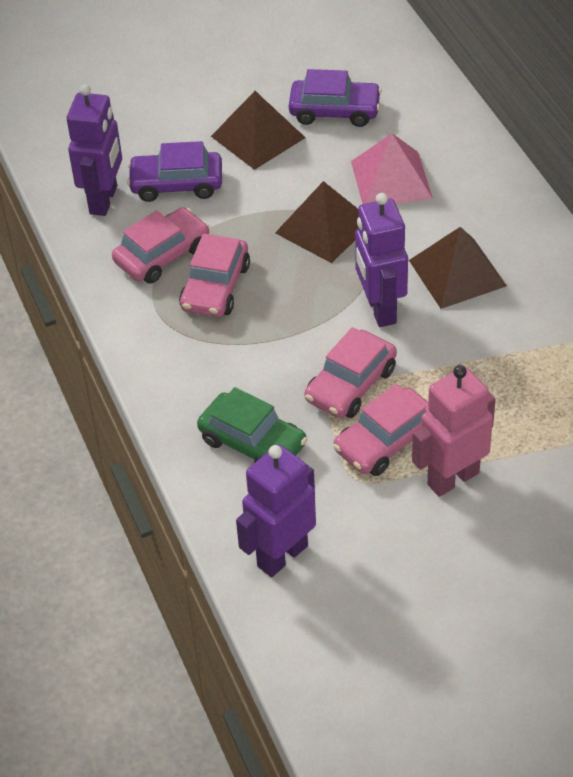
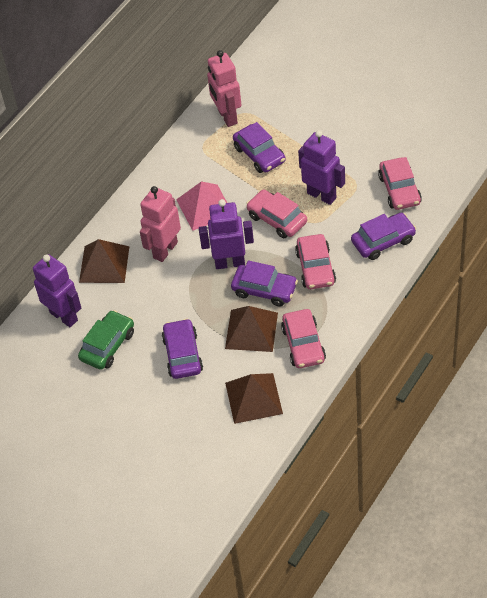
pink robot: 1 -> 2
purple car: 2 -> 4

